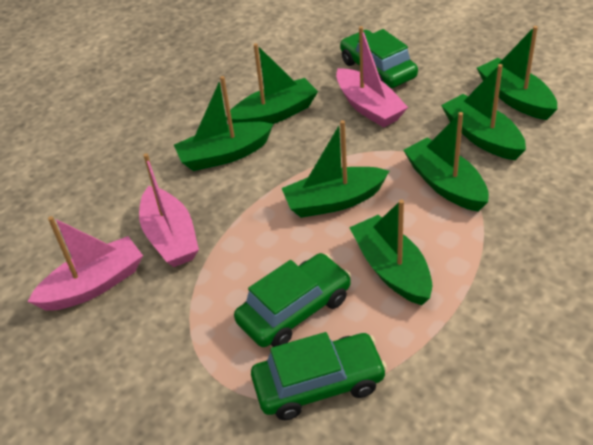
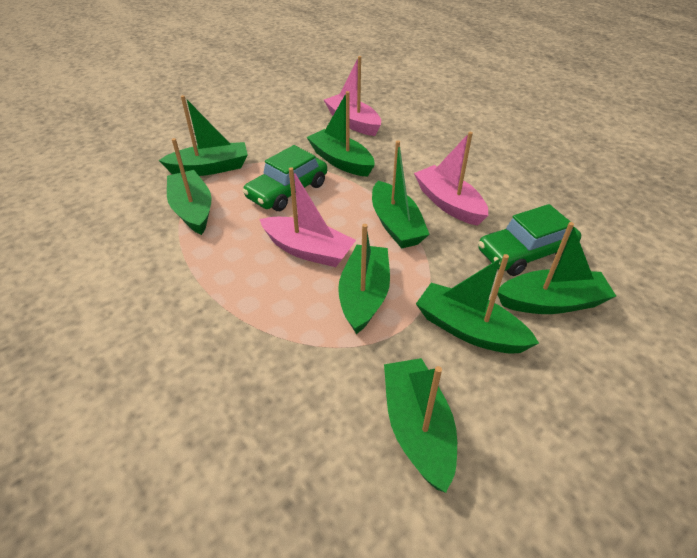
green boat: 7 -> 8
green car: 3 -> 2

